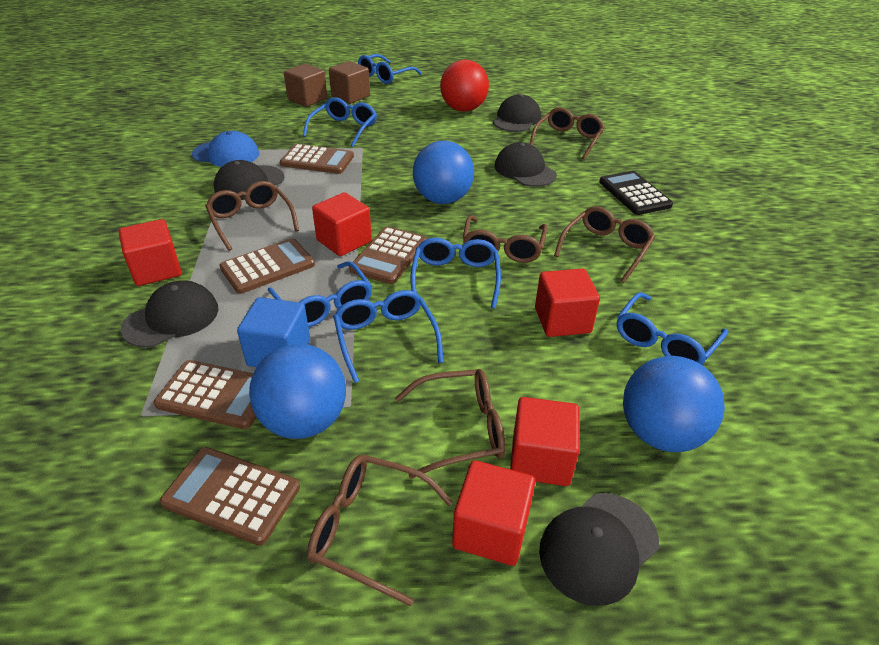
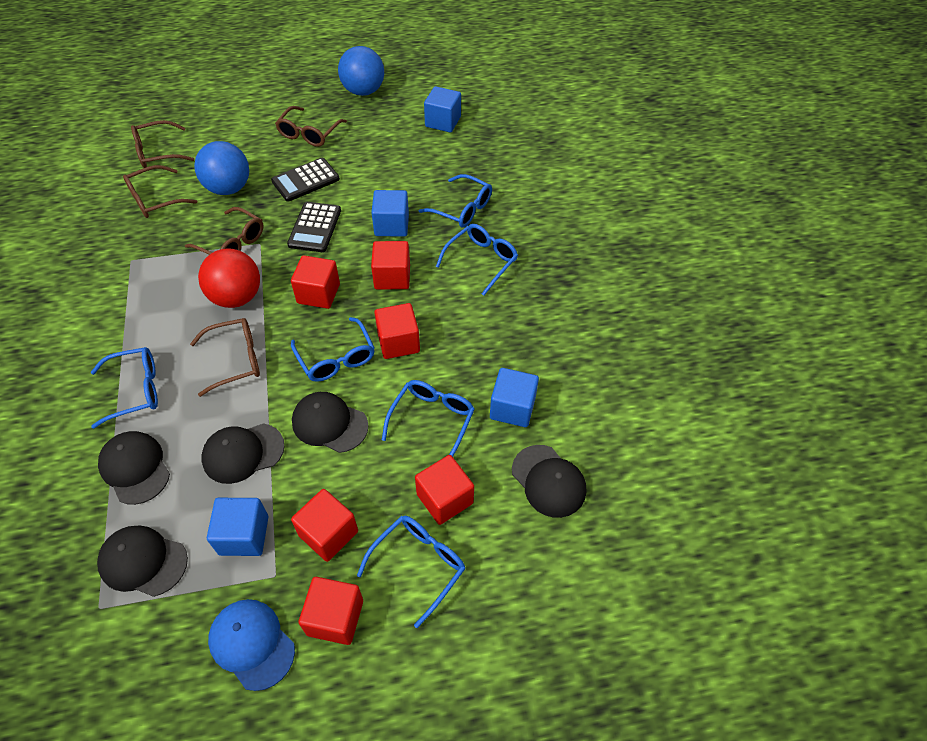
black calculator: 1 -> 2
blue ball: 3 -> 2
blue cube: 1 -> 4
brown calculator: 5 -> 0
brown cube: 2 -> 0
brown glasses: 6 -> 5
red cube: 5 -> 6

